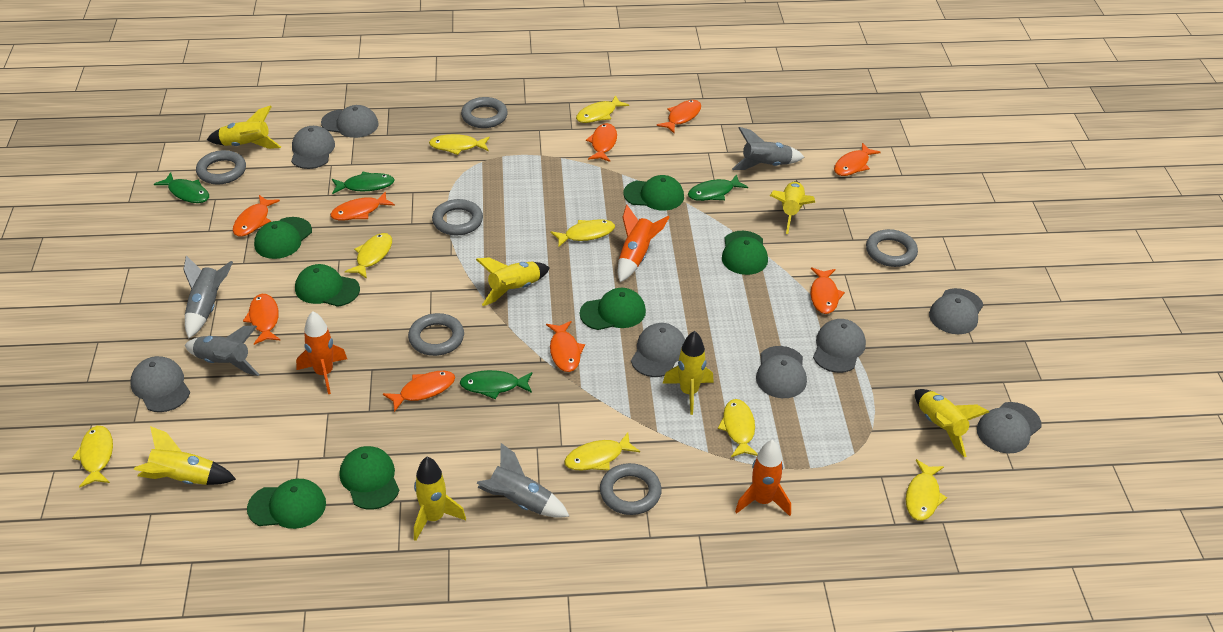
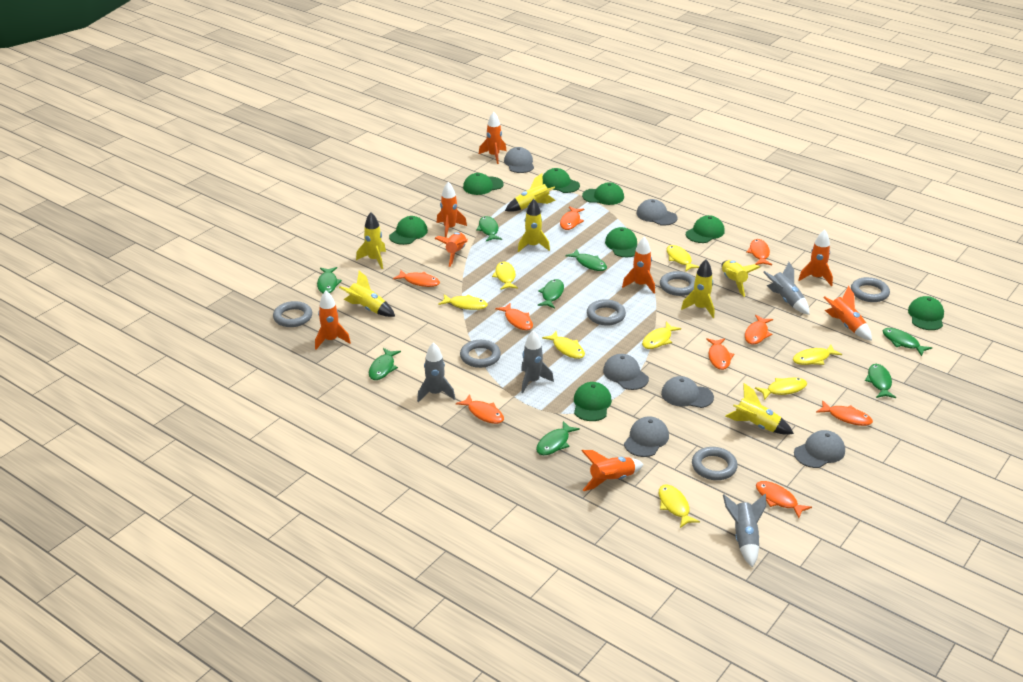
green cap: 7 -> 8
green fish: 4 -> 8
grey cap: 8 -> 6
orange rocket: 3 -> 8

